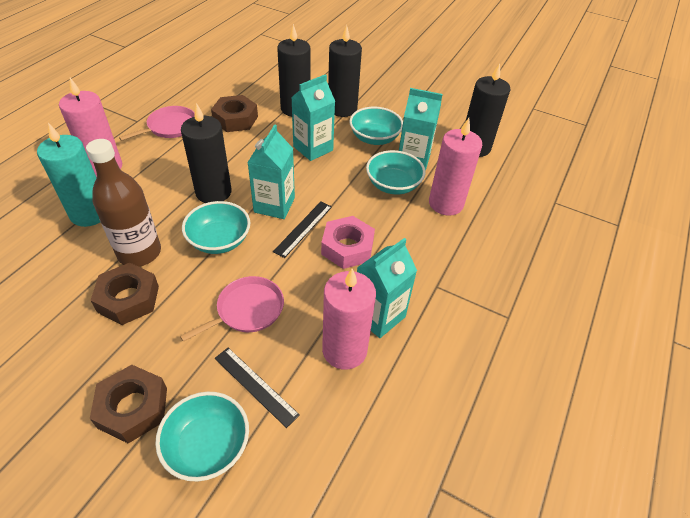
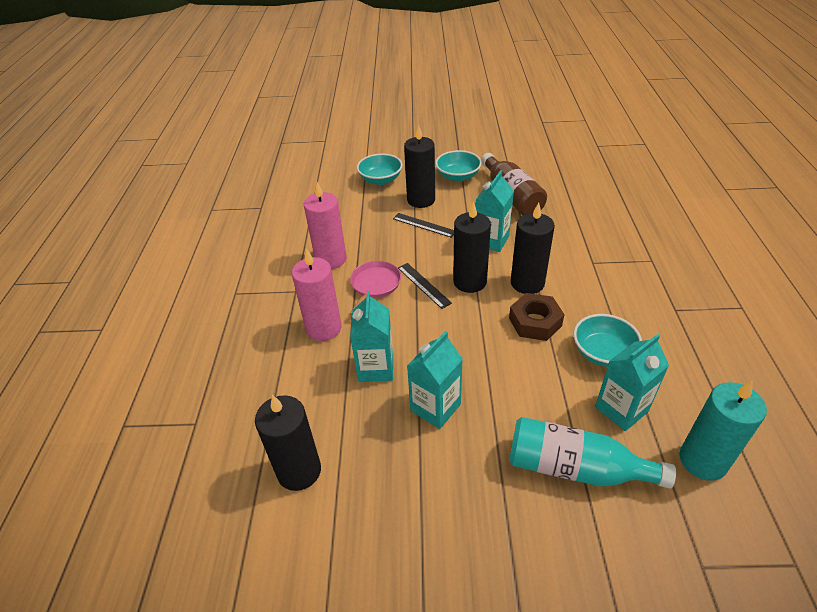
brown nut: 3 -> 1
pink candle: 3 -> 2
pink nut: 1 -> 0
pink pan: 2 -> 1
turquoise bottle: 0 -> 1
turquoise bowl: 4 -> 3

